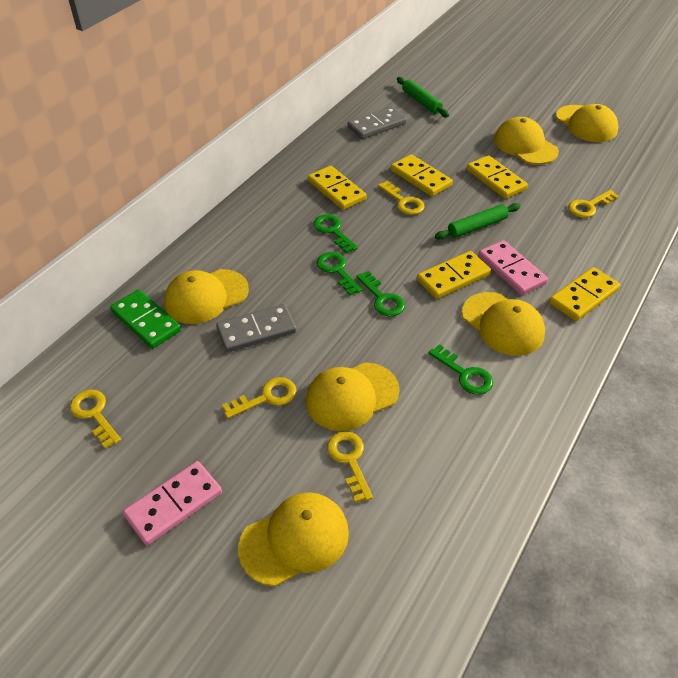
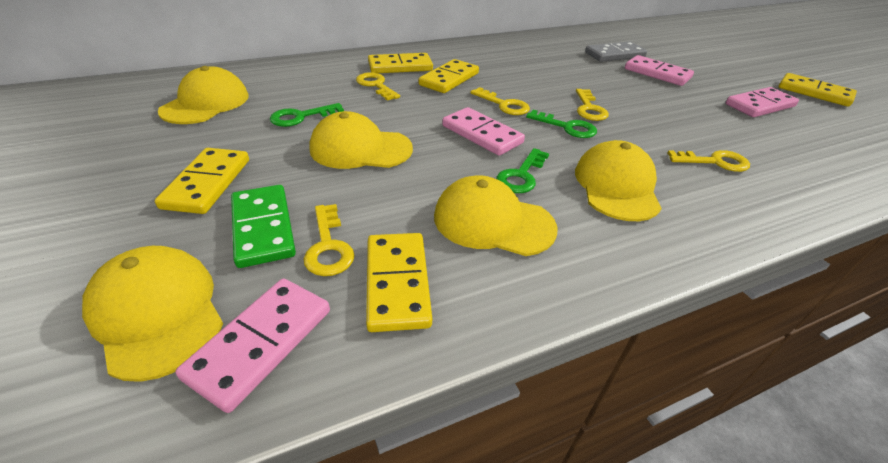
green key: 4 -> 3
green rolling pin: 2 -> 0
grey domino: 2 -> 1
pink domino: 2 -> 4
yellow cap: 6 -> 5

